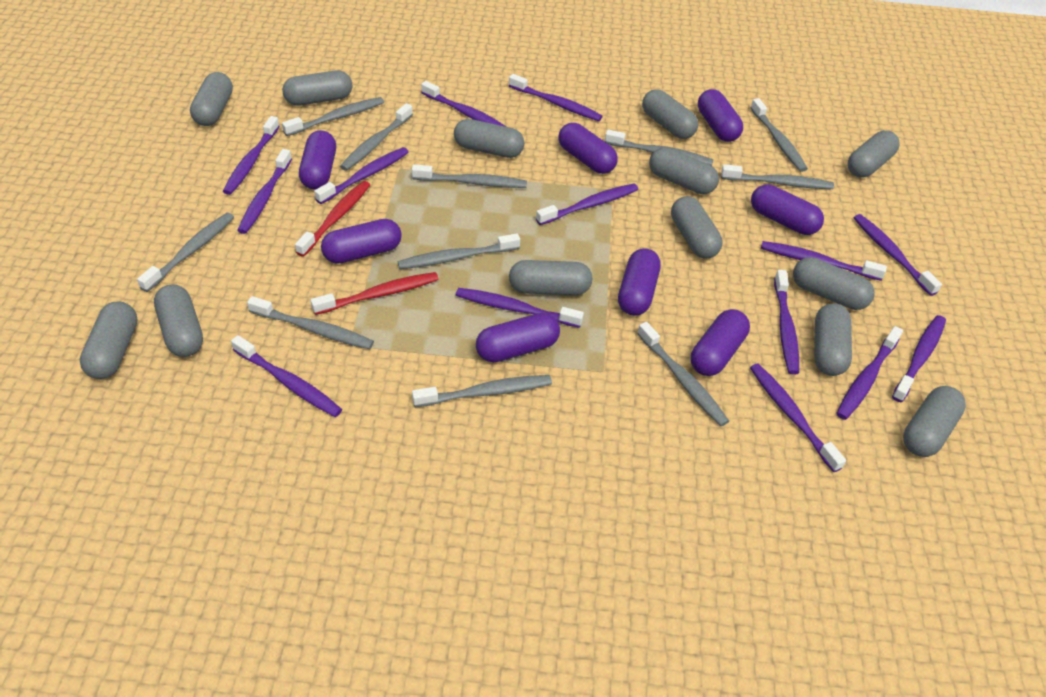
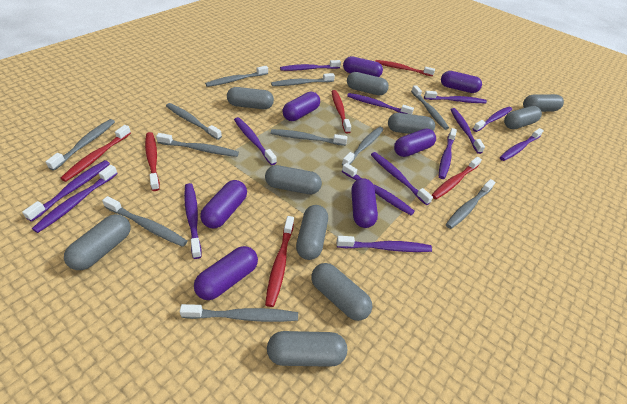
grey capsule: 13 -> 10
purple capsule: 8 -> 7
red toothbrush: 2 -> 6

